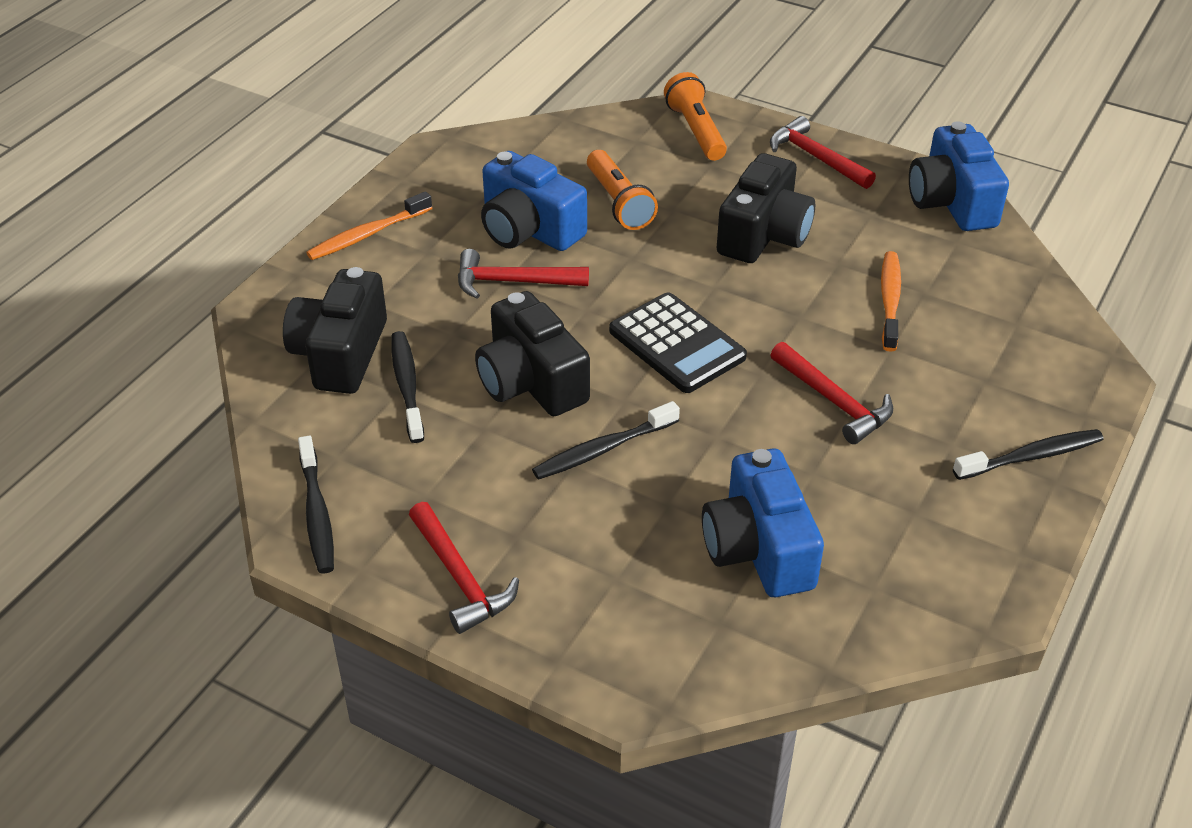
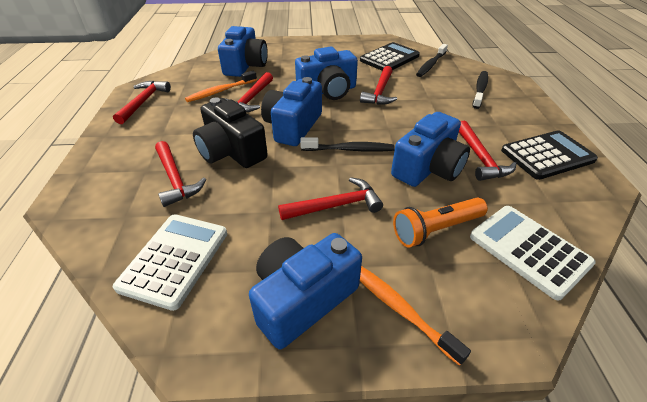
black calculator: 1 -> 2
black camera: 3 -> 1
black toothbrush: 4 -> 3
blue camera: 3 -> 5
orange flashlight: 2 -> 1
red hammer: 4 -> 6
white calculator: 0 -> 2

